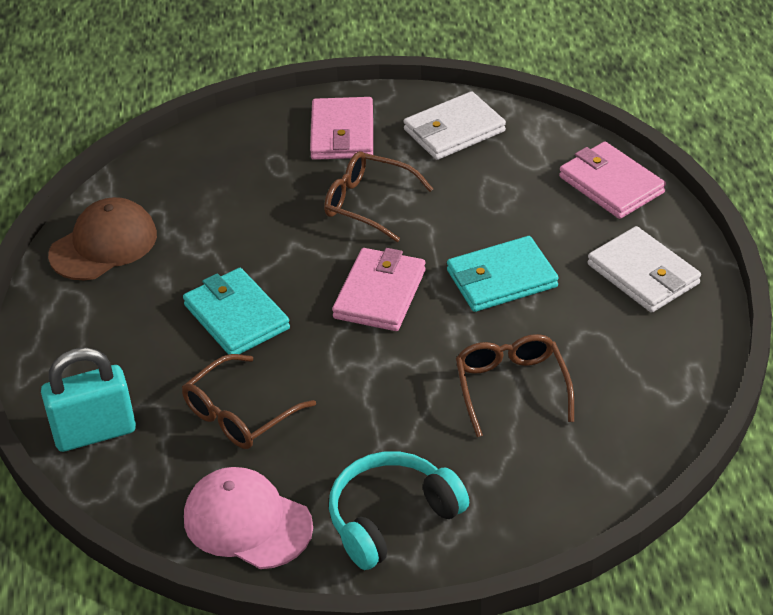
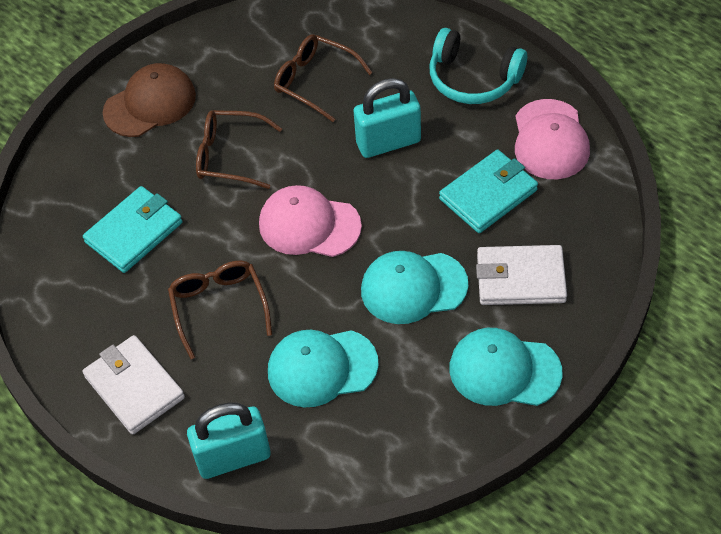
pink cap: 1 -> 2
pink wallet: 3 -> 0
turquoise cap: 0 -> 3
turquoise padlock: 1 -> 2

